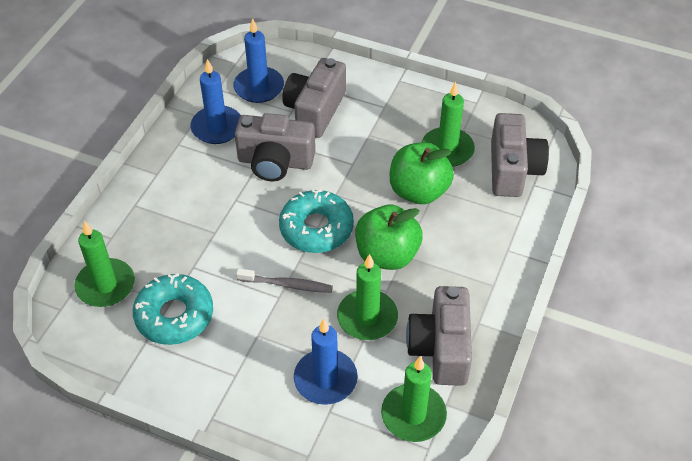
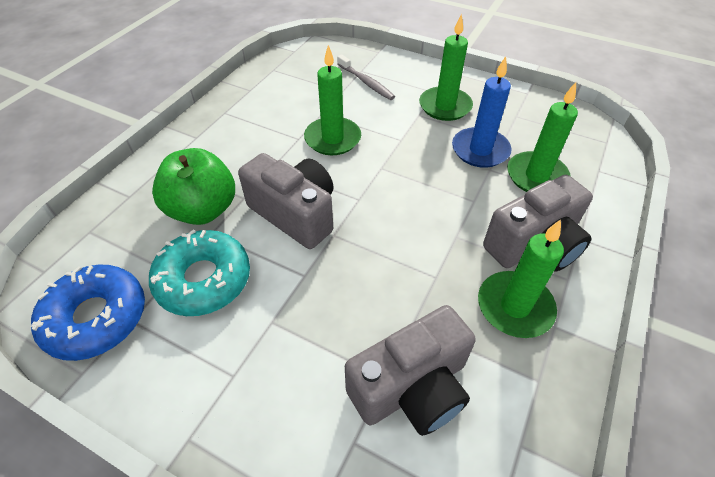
blue candle: 3 -> 1
blue donut: 0 -> 1
green apple: 2 -> 1
grey camera: 4 -> 3
turquoise donut: 2 -> 1

